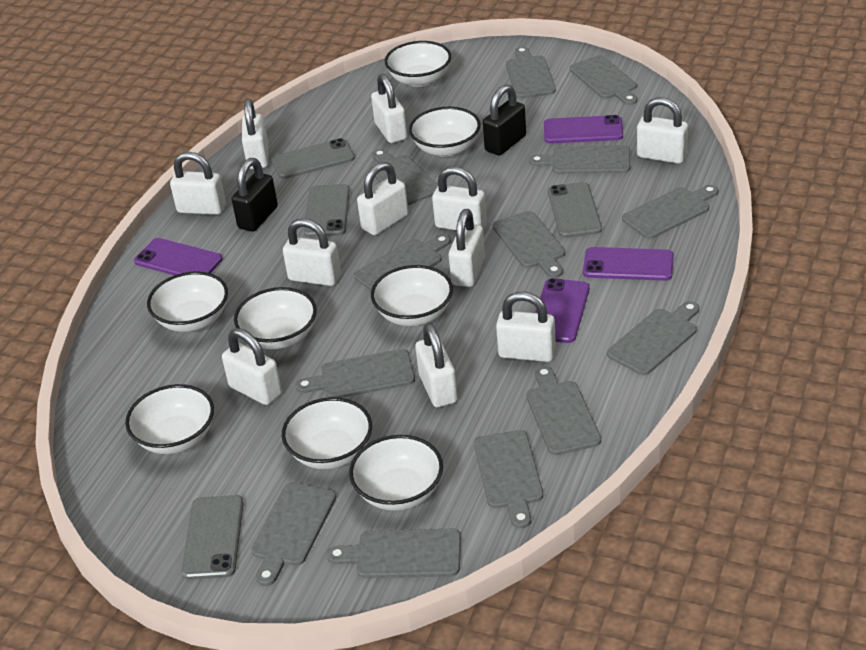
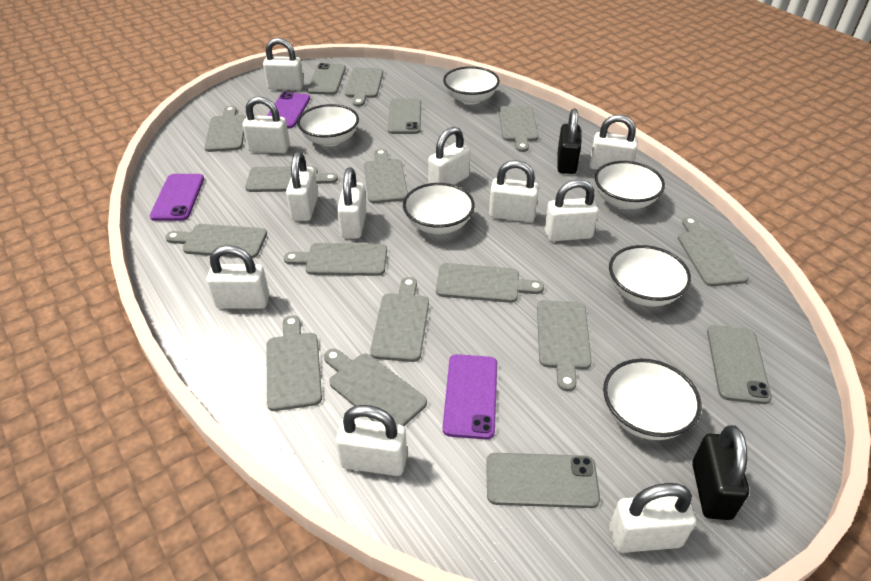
purple phone: 4 -> 3
white bowl: 8 -> 6

